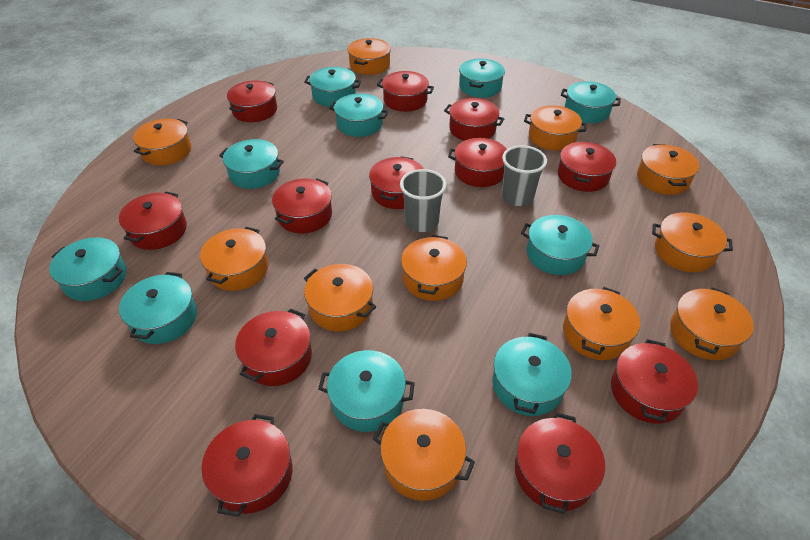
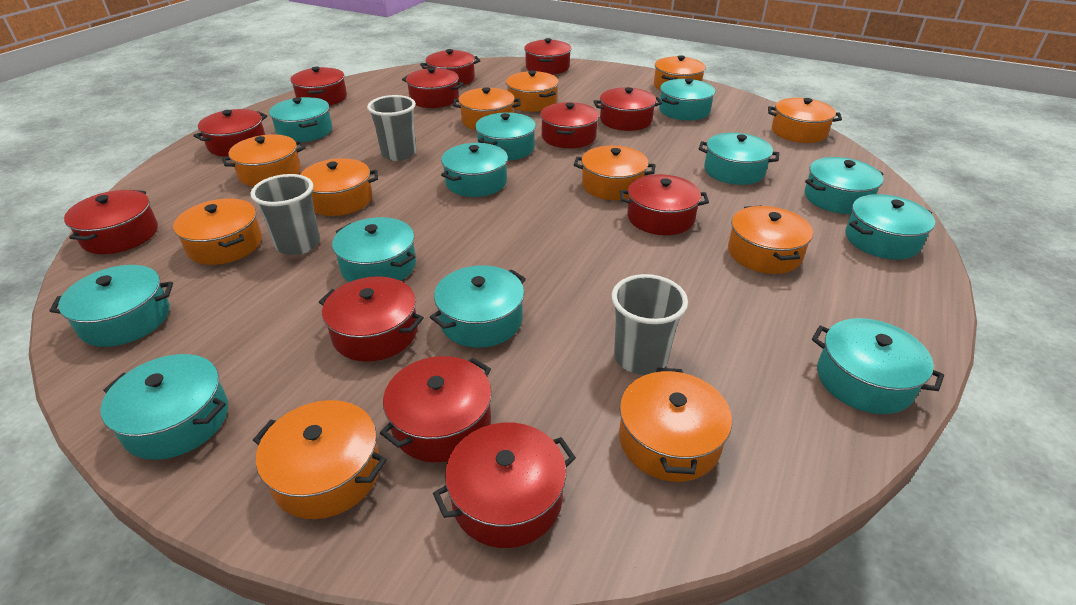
grey cup: 2 -> 3
turquoise pot: 10 -> 12

